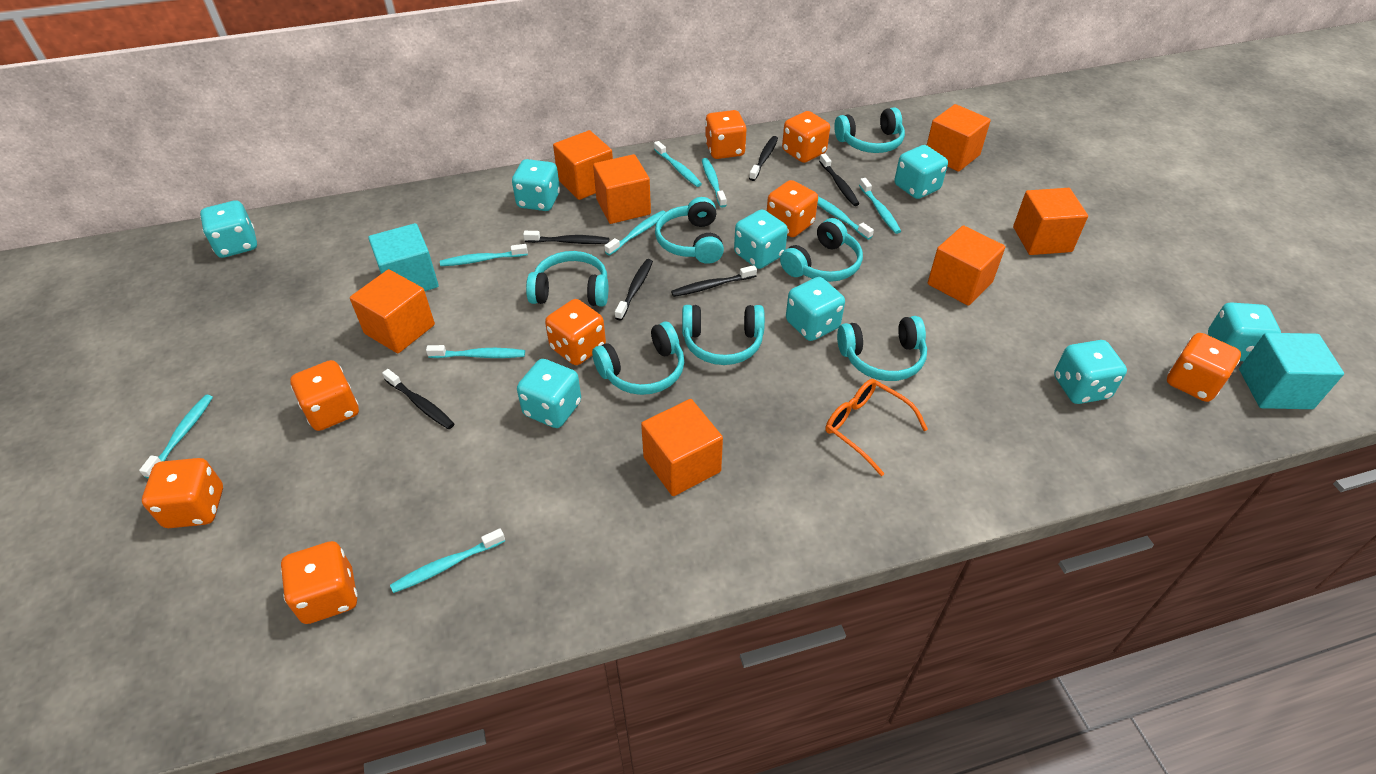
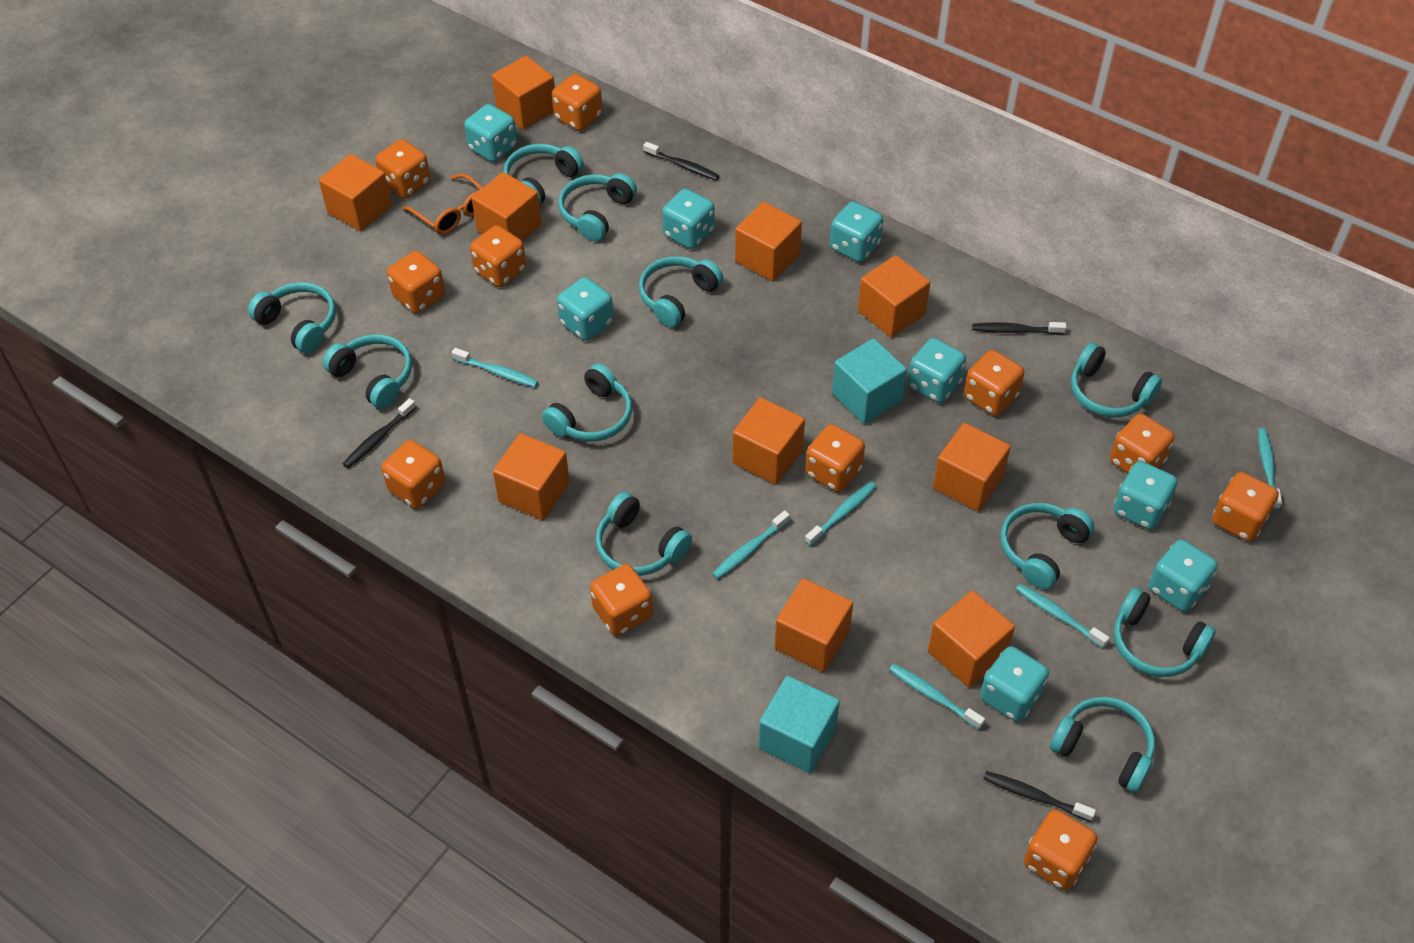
black toothbrush: 6 -> 4
orange cube: 7 -> 10
orange dice: 8 -> 11
turquoise headphones: 7 -> 11
turquoise toothbrush: 9 -> 6

